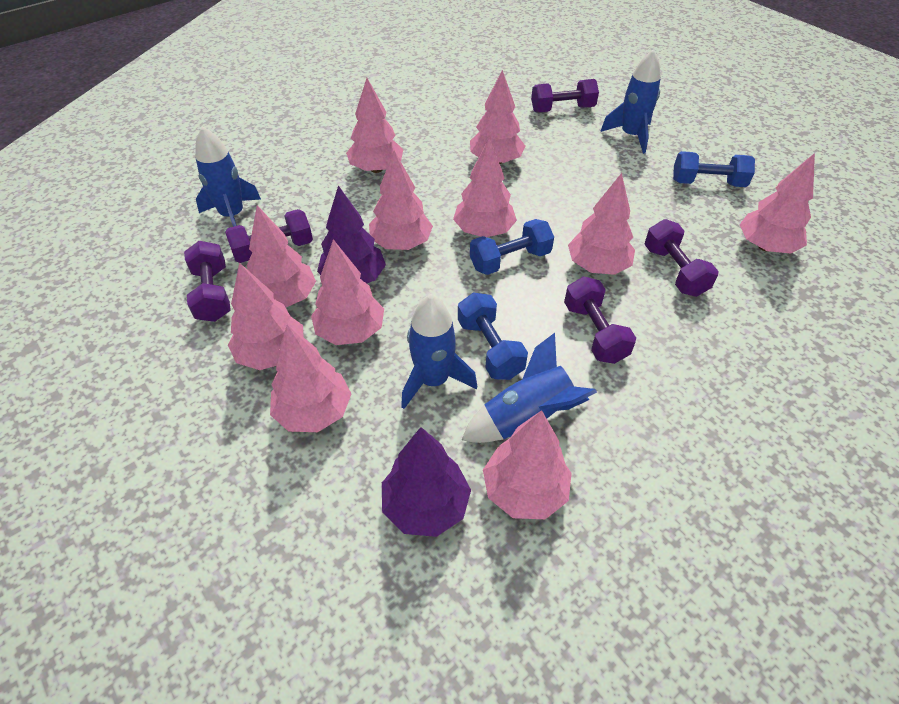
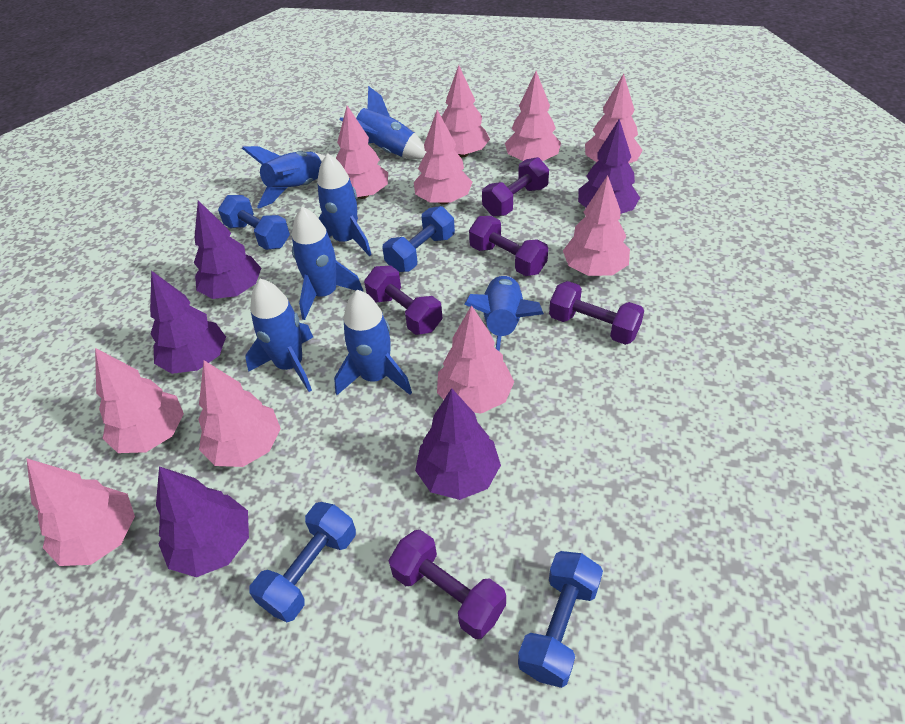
blue dumbbell: 3 -> 4
blue rocket: 4 -> 7
pink tree: 11 -> 10
purple tree: 2 -> 5

